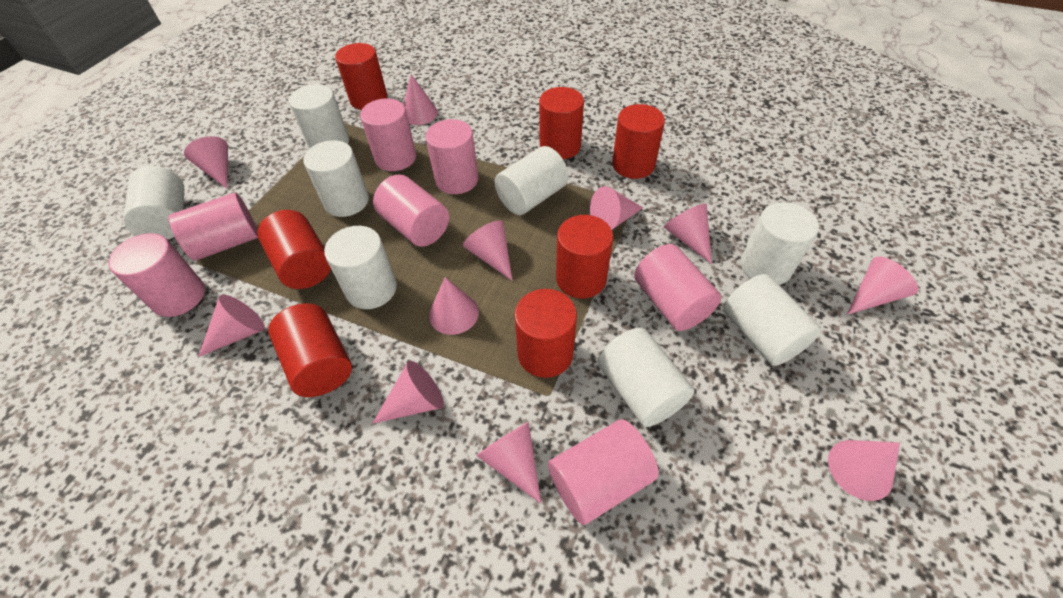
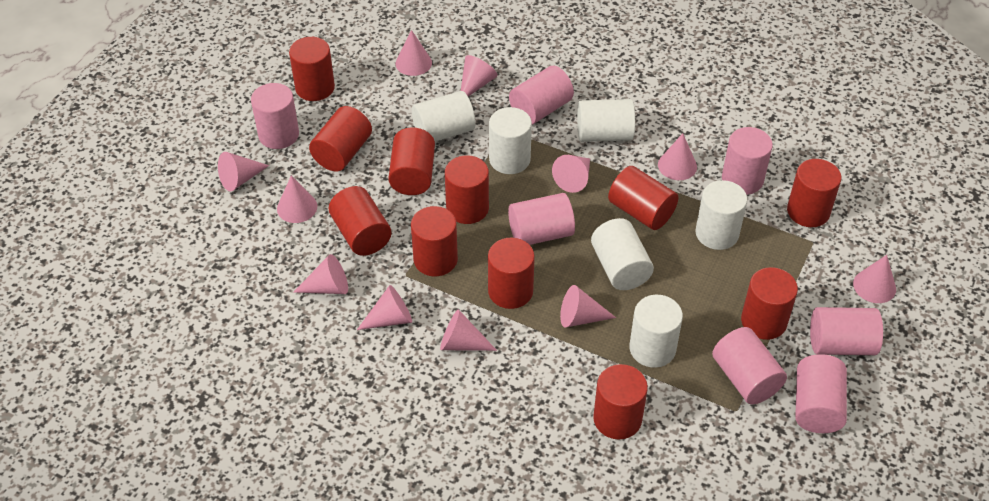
red cylinder: 7 -> 11
white cylinder: 8 -> 6

